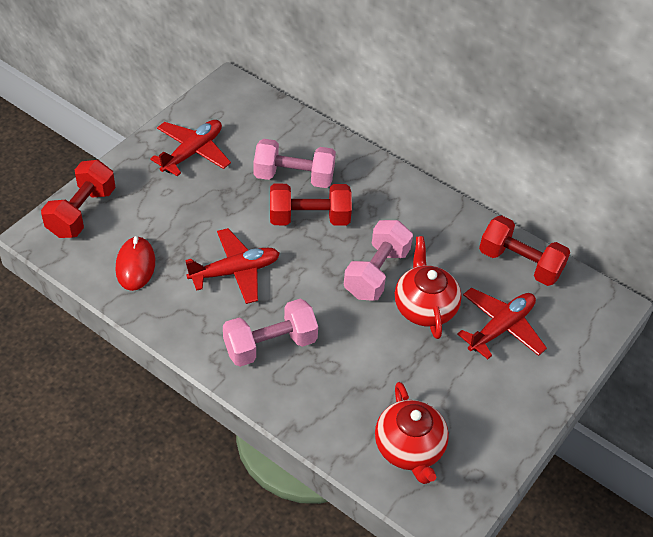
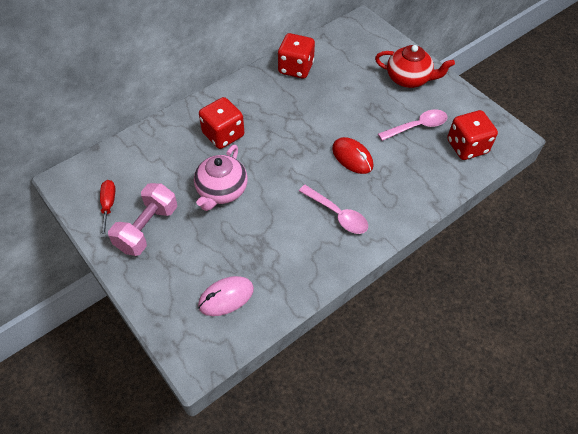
pink dumbbell: 3 -> 1
pink mouse: 0 -> 1
pink spoon: 0 -> 2
pink teapot: 0 -> 1
red dice: 0 -> 3
red dumbbell: 3 -> 0
red plane: 3 -> 0
red screwdriver: 0 -> 1
red teapot: 2 -> 1

